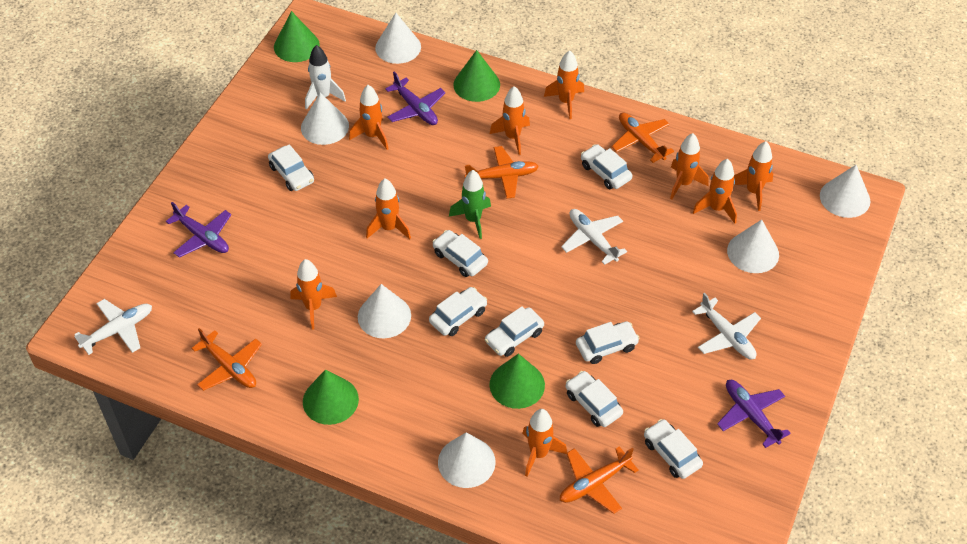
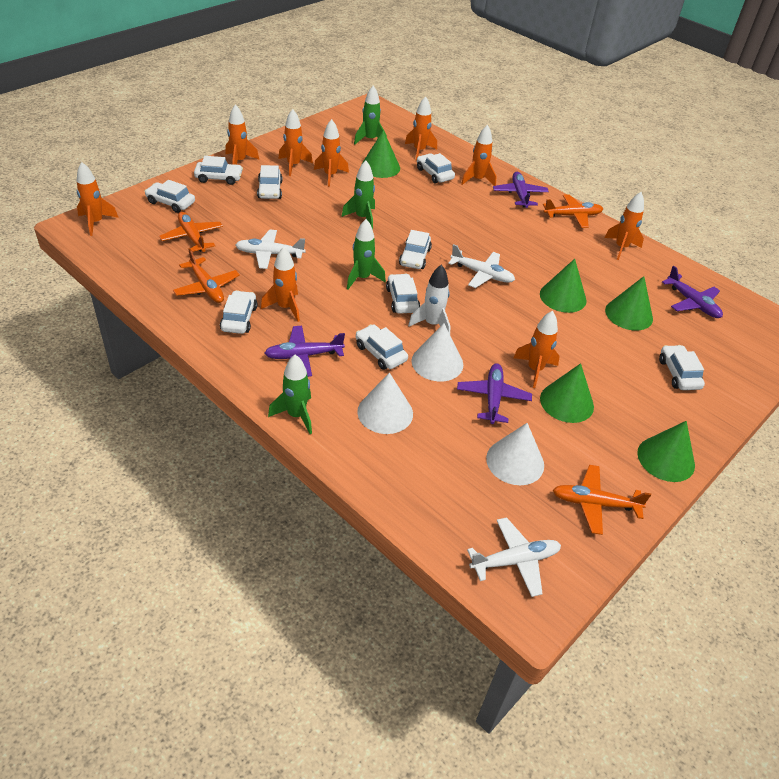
green cone: 4 -> 5
green rocket: 1 -> 4
purple plane: 3 -> 4
white car: 8 -> 9
white cone: 6 -> 3

